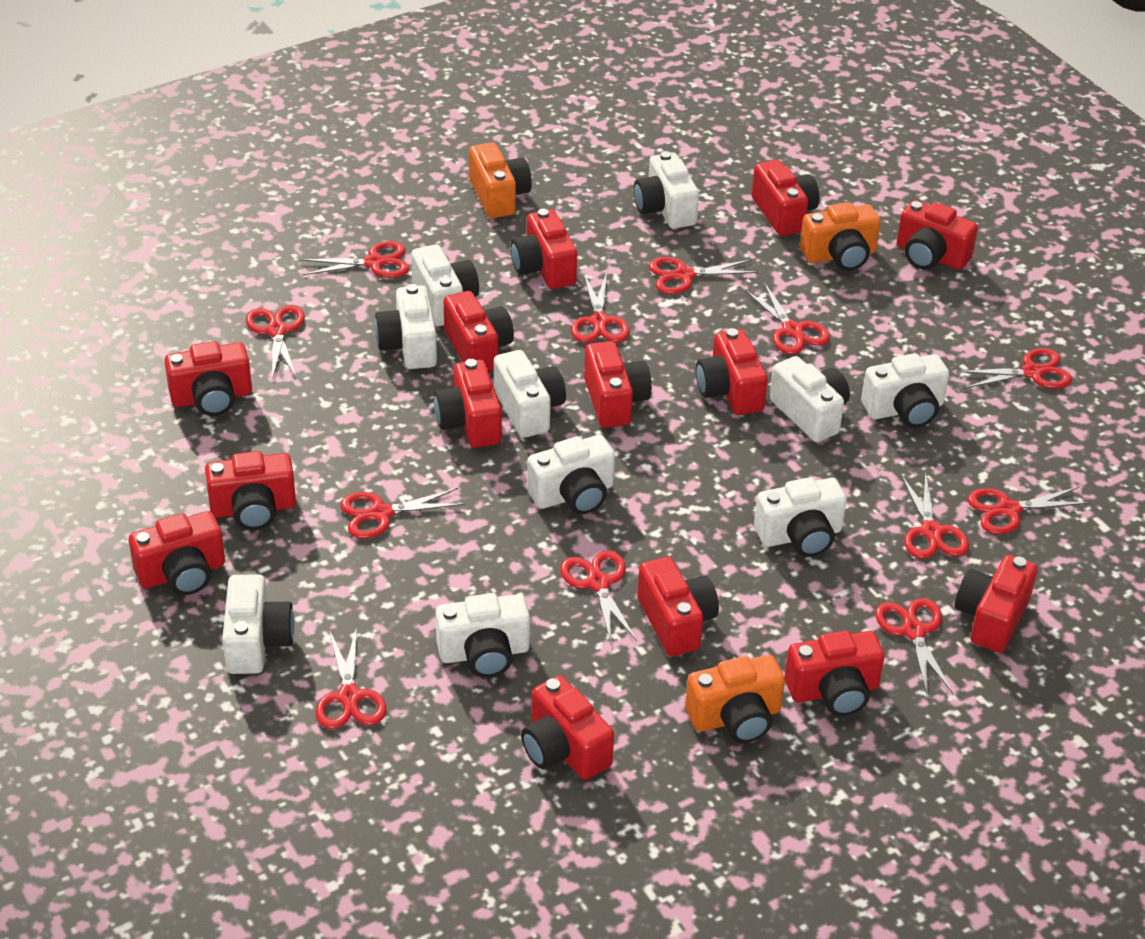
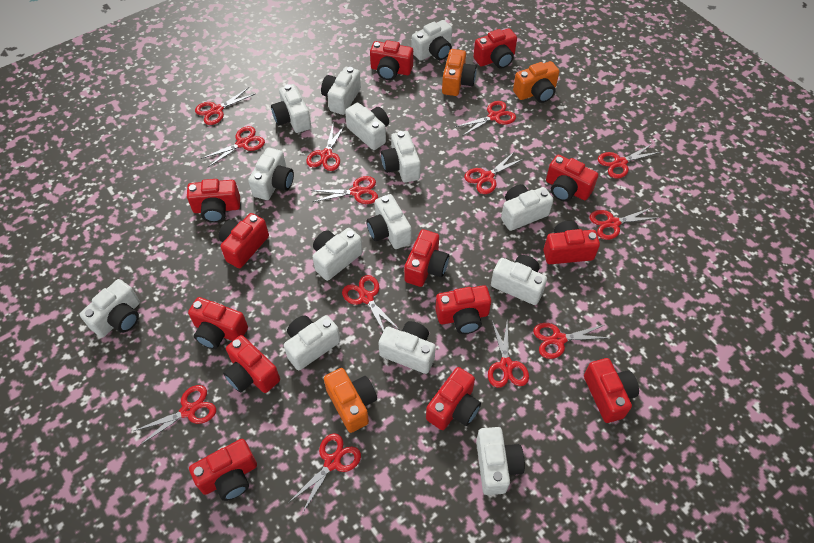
red camera: 14 -> 13
red scissors: 12 -> 13
white camera: 10 -> 14

